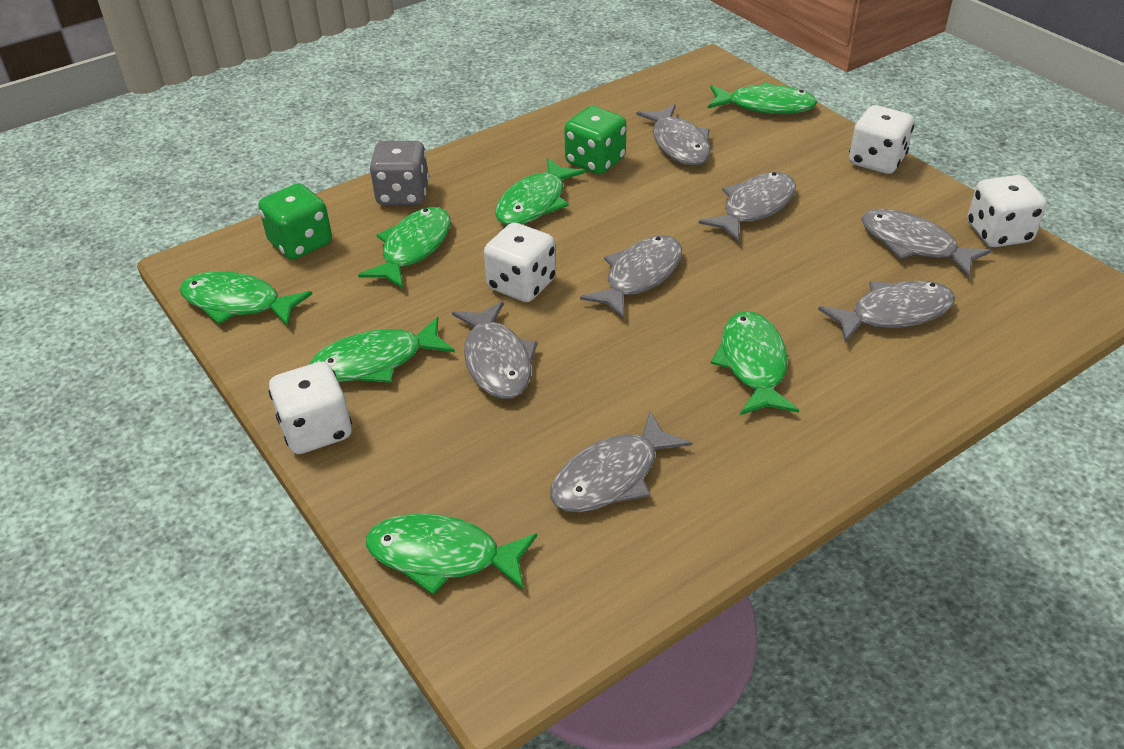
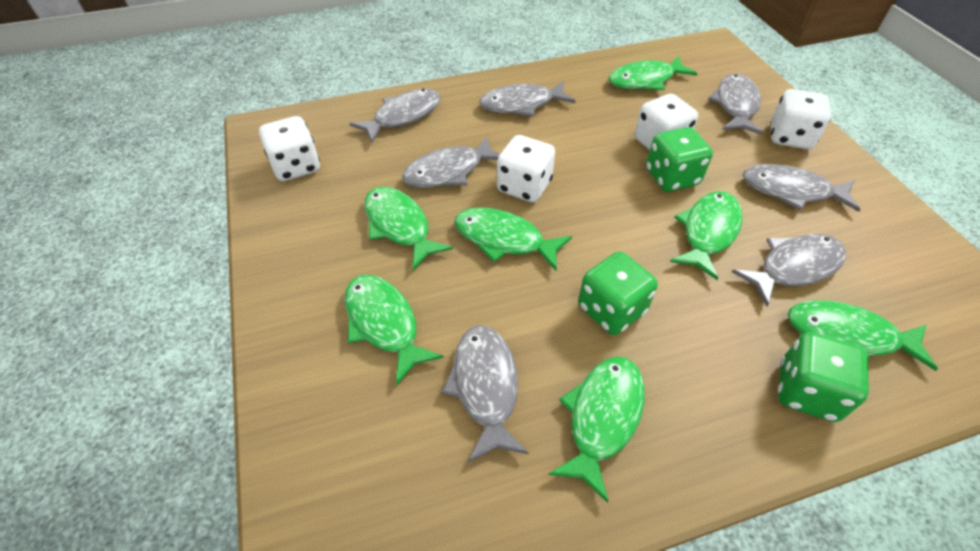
green dice: 2 -> 3
grey dice: 1 -> 0

